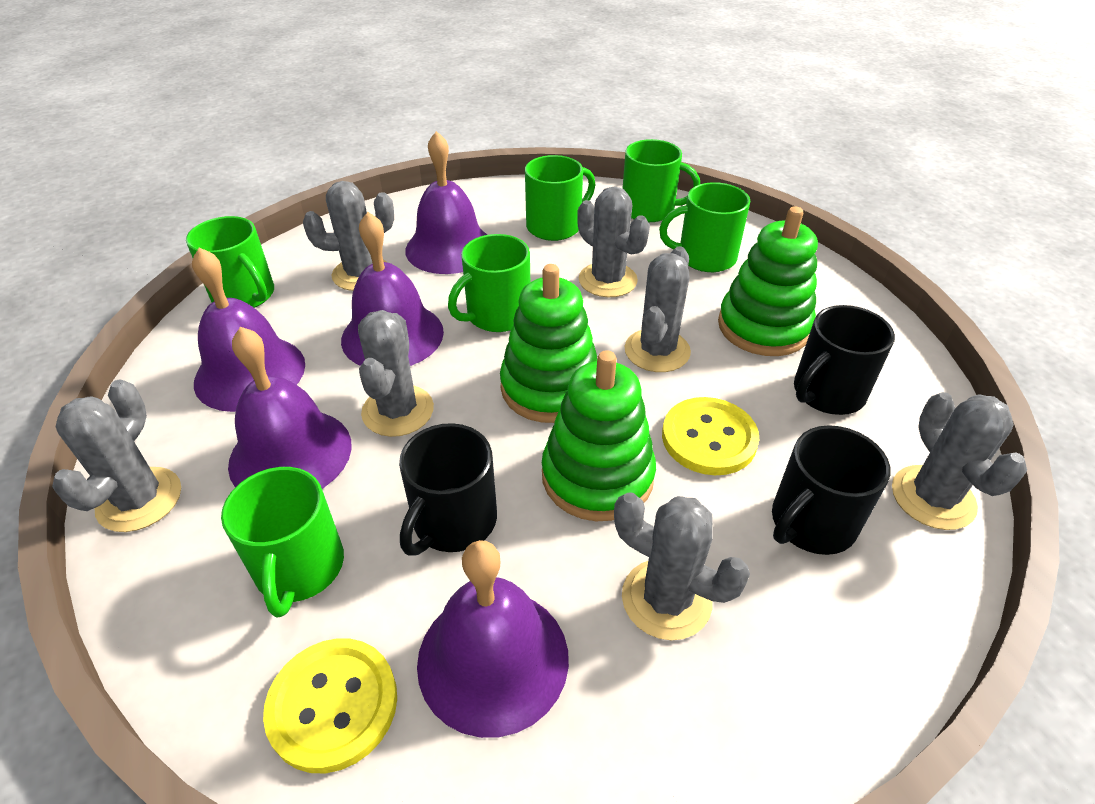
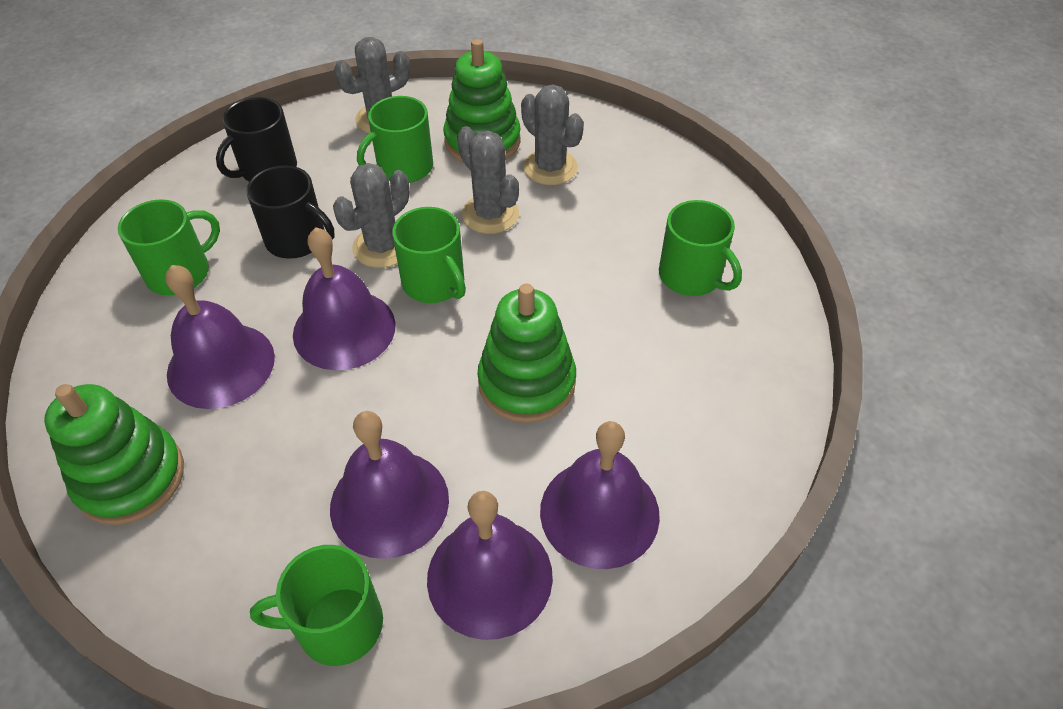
black mug: 3 -> 2
green mug: 6 -> 5
grey cactus: 7 -> 4
yellow button: 2 -> 0

